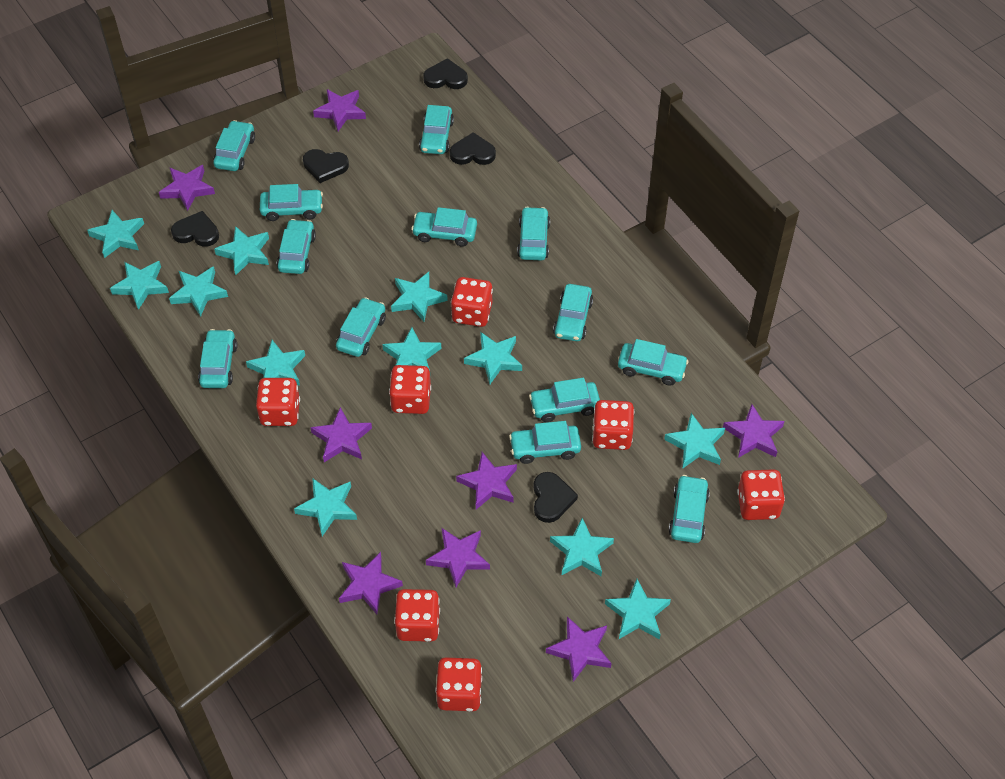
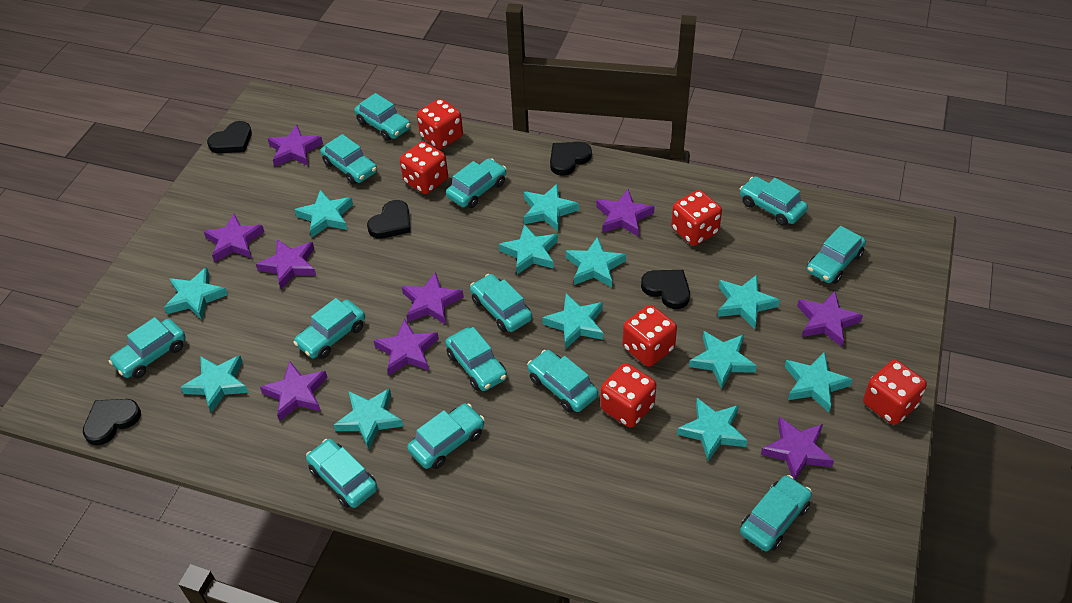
purple star: 8 -> 9
red dice: 7 -> 6

